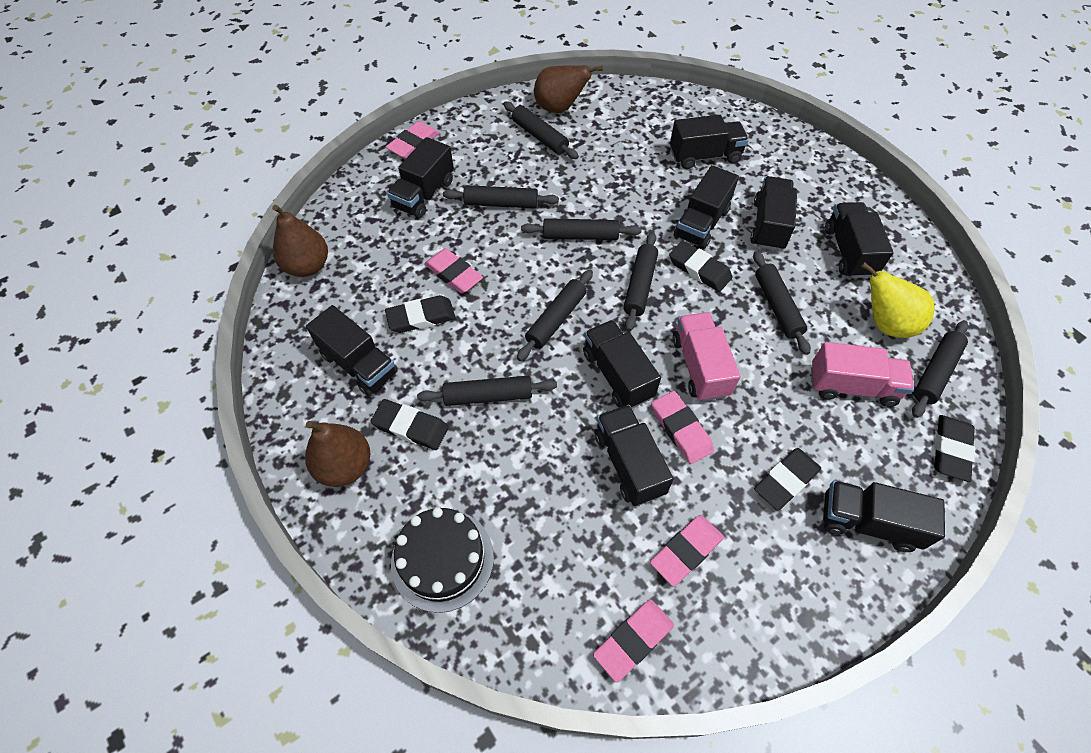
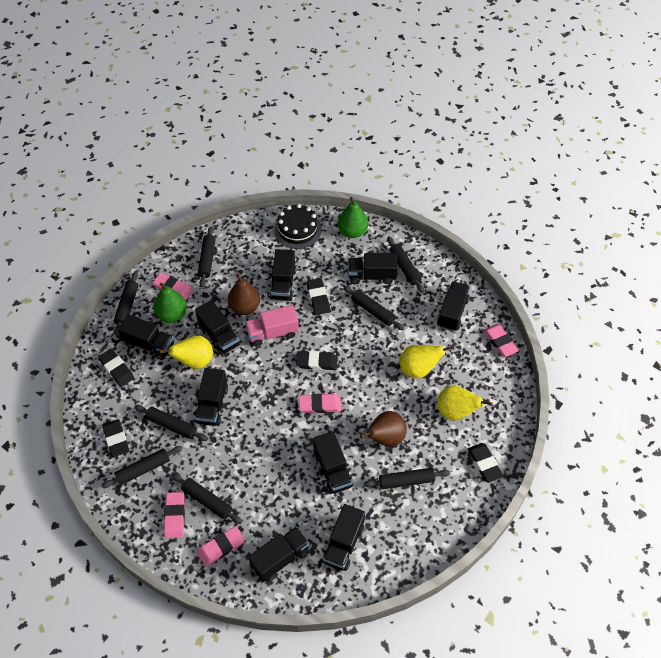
brown pear: 3 -> 2
green pear: 0 -> 2
pink truck: 2 -> 1
yellow pear: 1 -> 3

